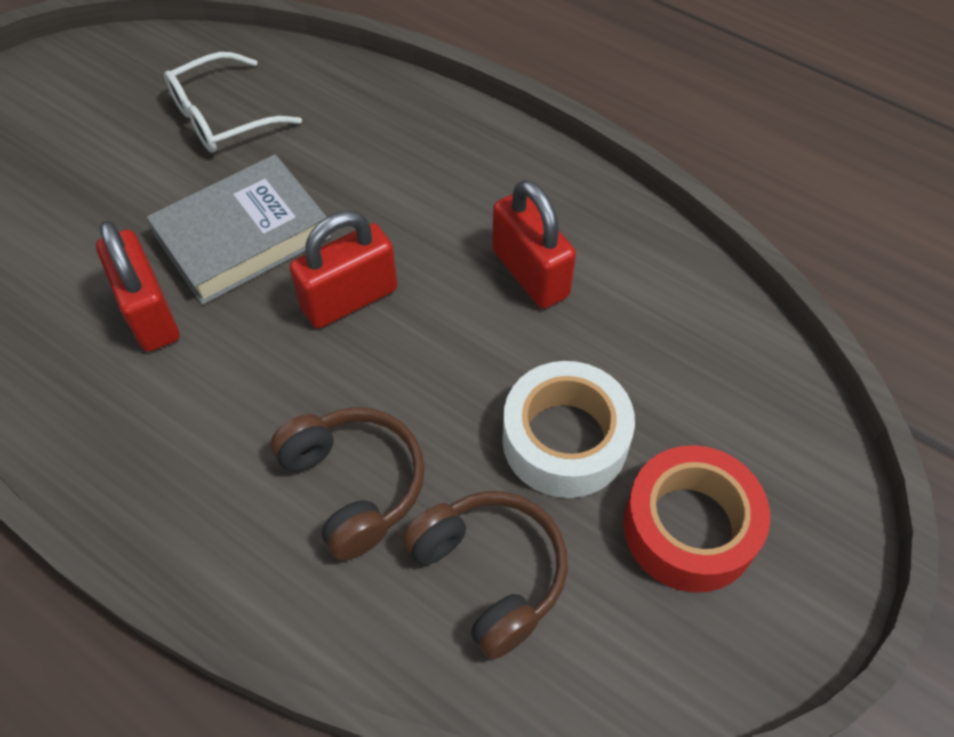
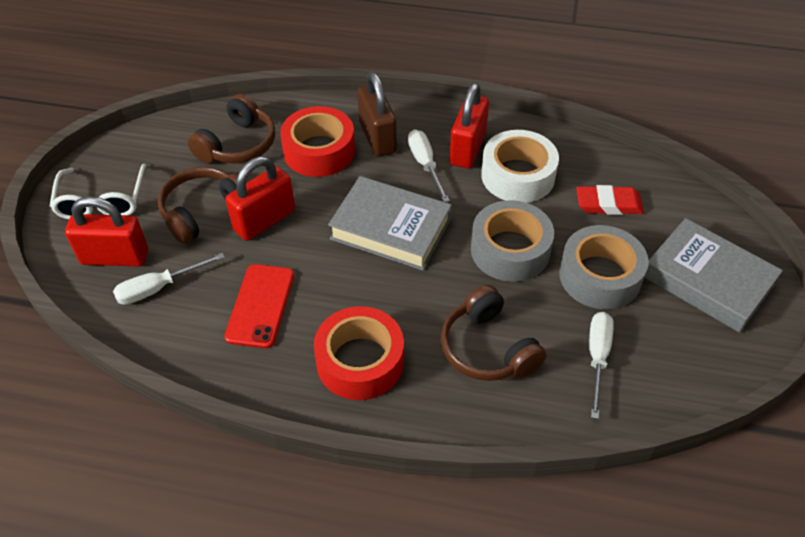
brown headphones: 2 -> 3
brown padlock: 0 -> 1
grey book: 1 -> 2
grey tape: 0 -> 2
red eraser: 0 -> 1
red phone: 0 -> 1
red tape: 1 -> 2
white screwdriver: 0 -> 3

